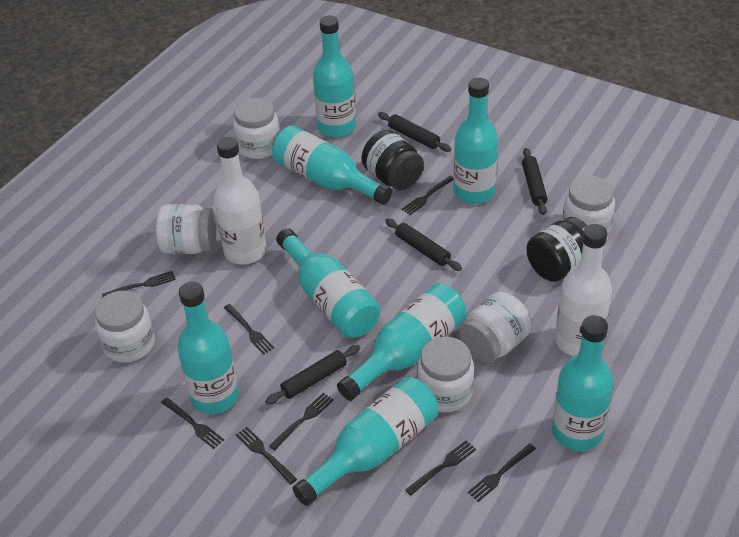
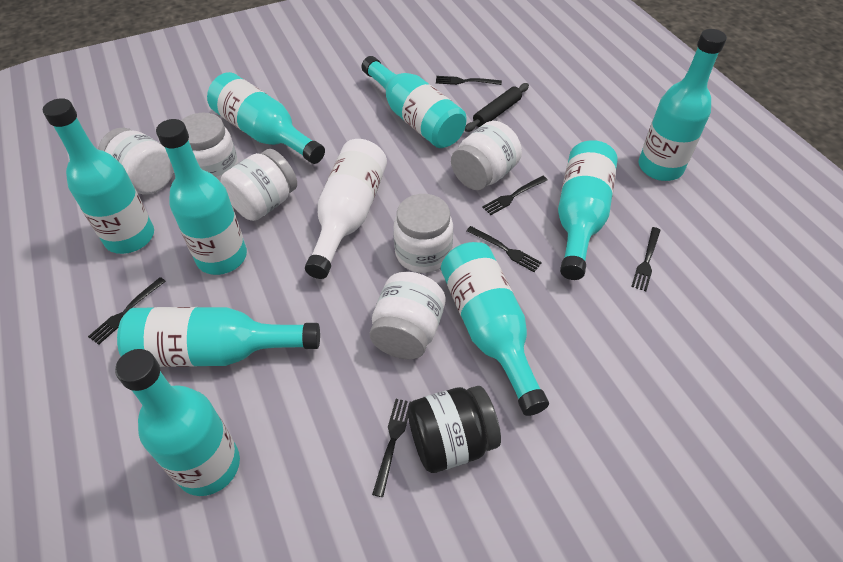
black fork: 8 -> 6
black jar: 2 -> 1
black rolling pin: 4 -> 1
turquoise bottle: 8 -> 9
white bottle: 2 -> 1

